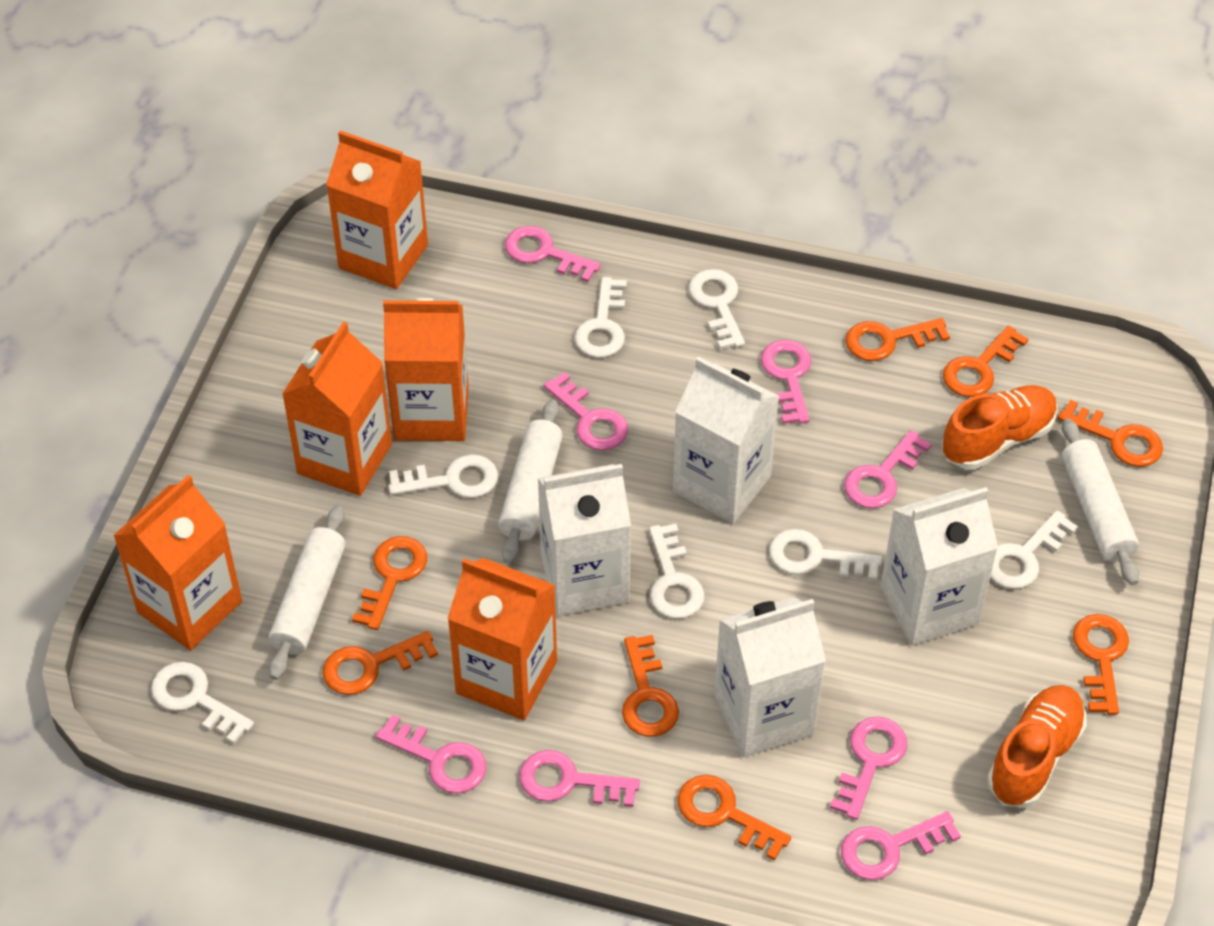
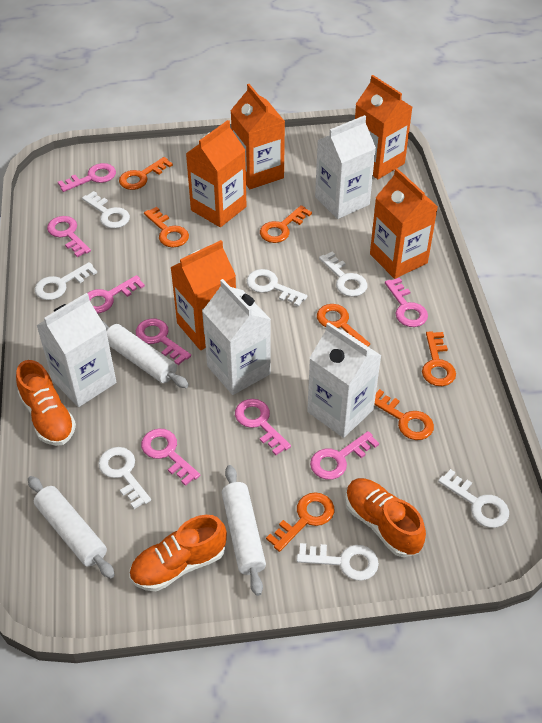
orange key: 8 -> 7
orange shoe: 2 -> 3

